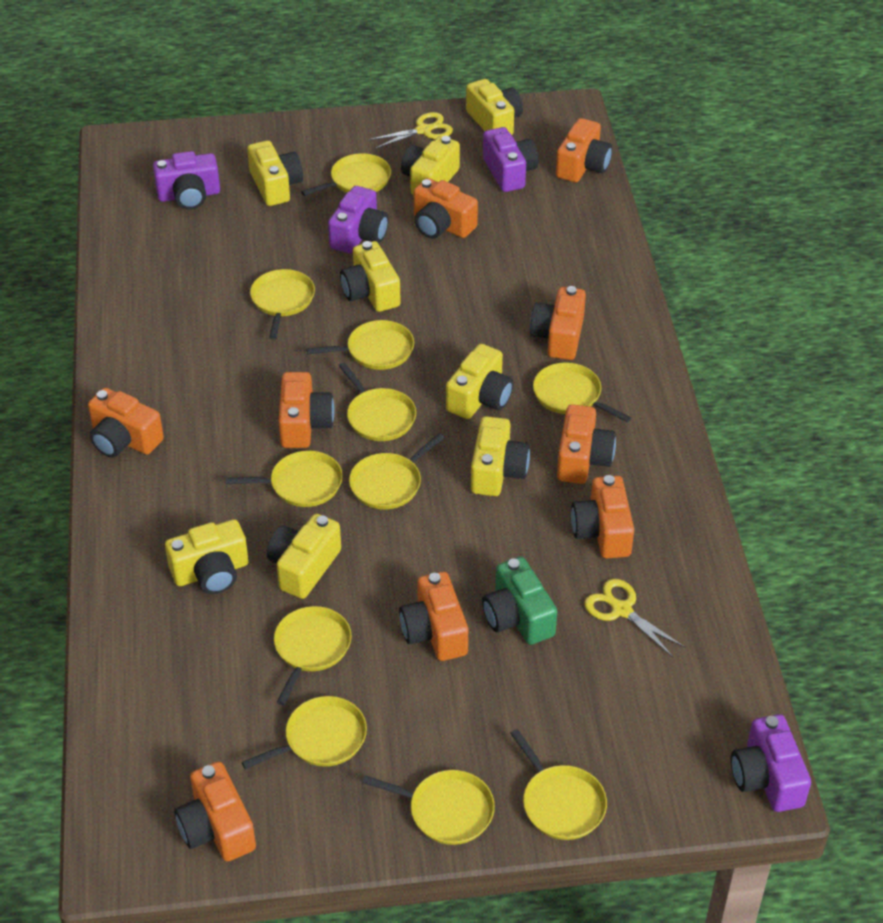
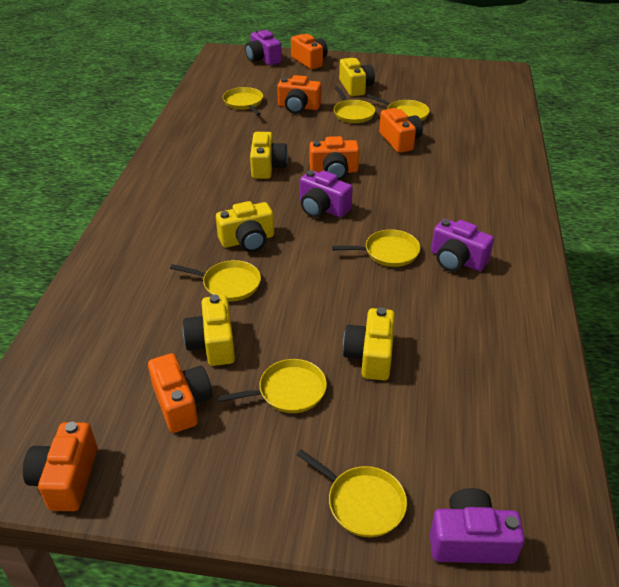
green camera: 1 -> 0
orange camera: 9 -> 6
yellow camera: 8 -> 5
yellow pan: 11 -> 7
yellow scissors: 2 -> 0

